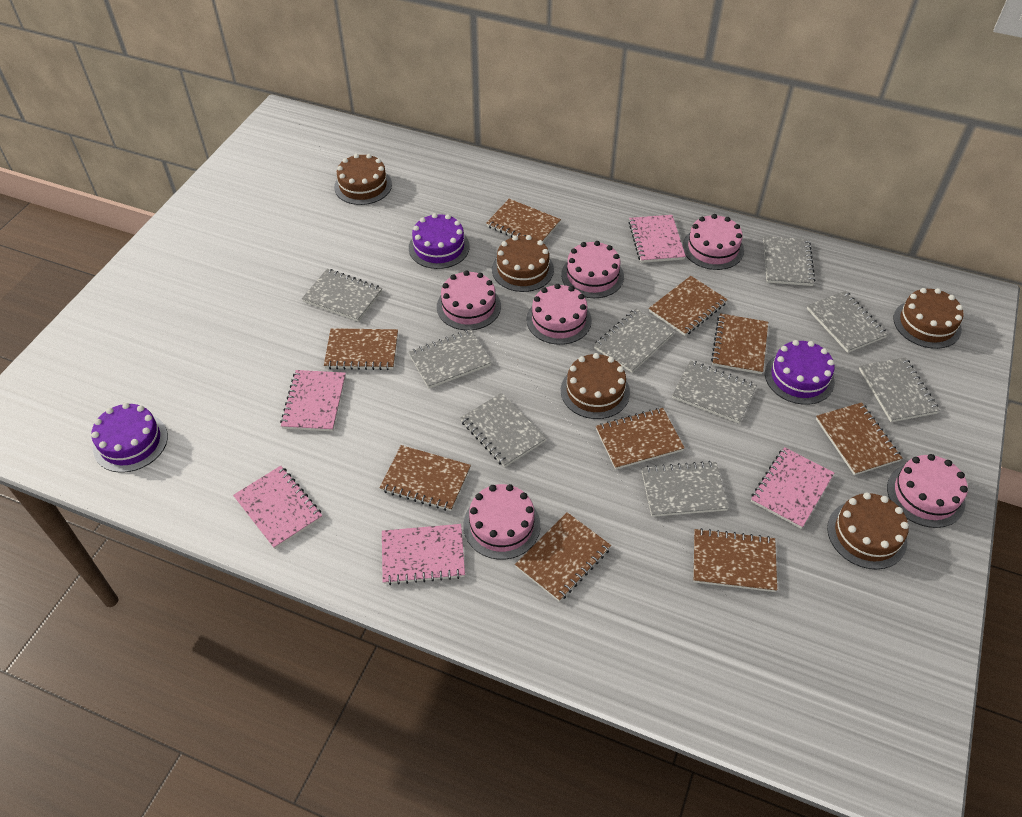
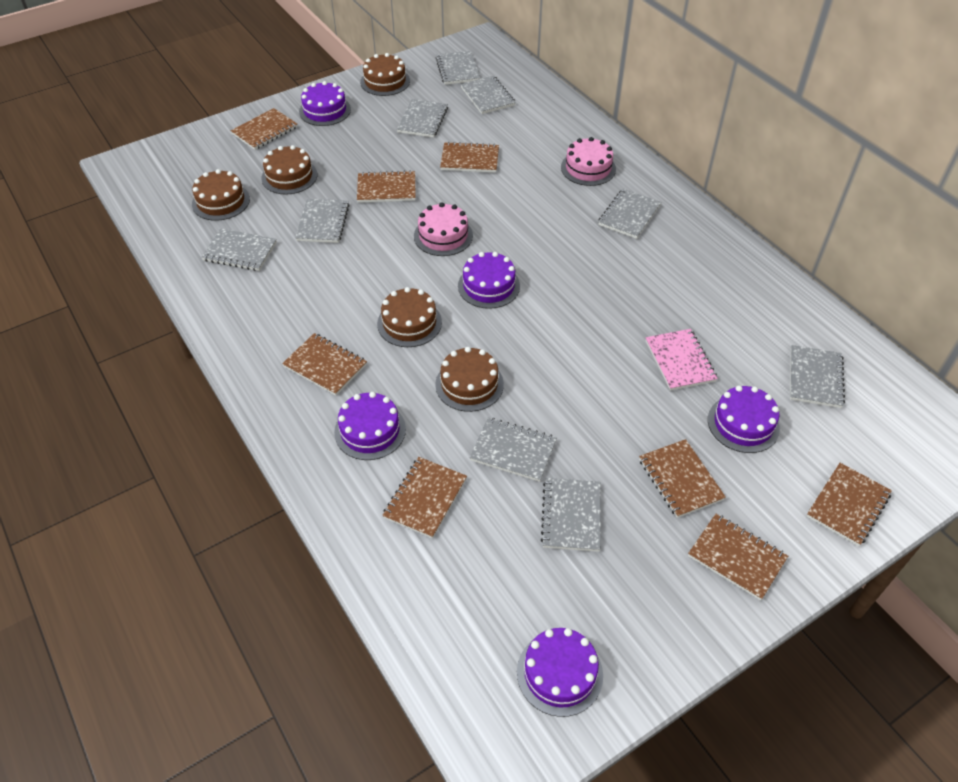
brown notebook: 9 -> 8
pink cake: 6 -> 2
pink notebook: 5 -> 1
purple cake: 3 -> 5

